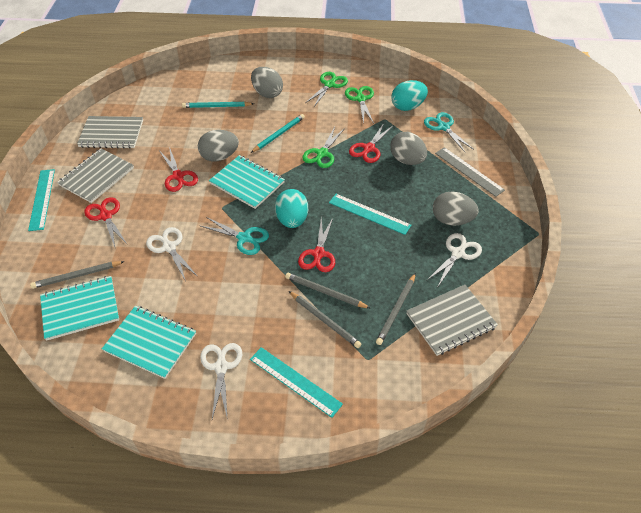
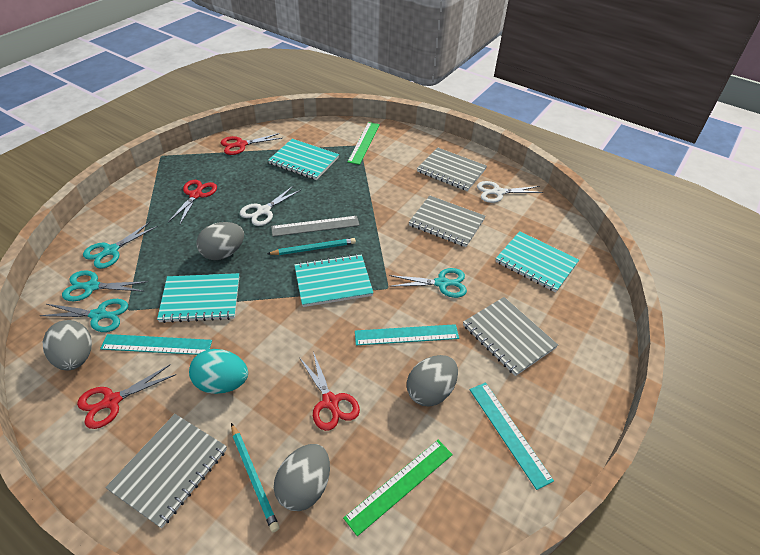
green ruler: 0 -> 2
green scissors: 3 -> 0
grey notebook: 3 -> 4
grey pencil: 4 -> 0
turquoise egg: 2 -> 1
turquoise notebook: 3 -> 4
turquoise scissors: 2 -> 4
white scissors: 3 -> 2

